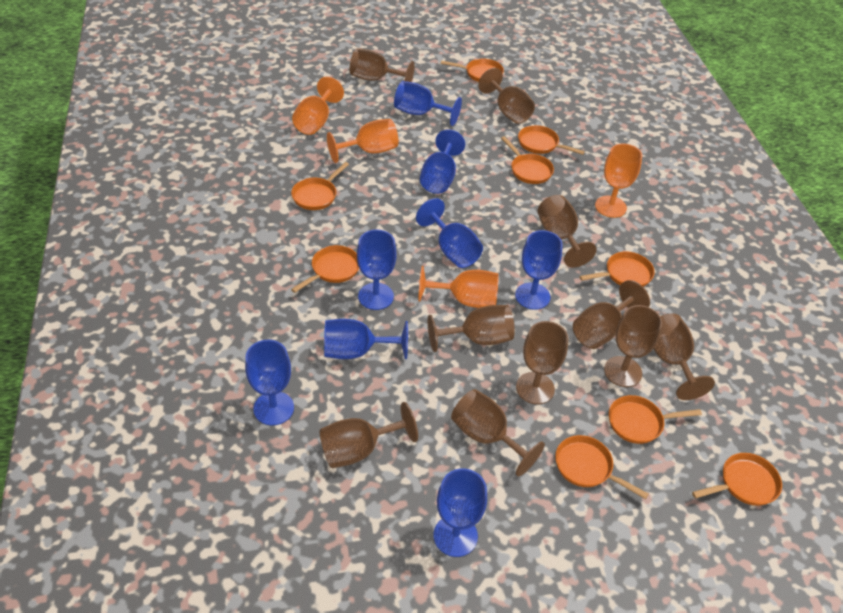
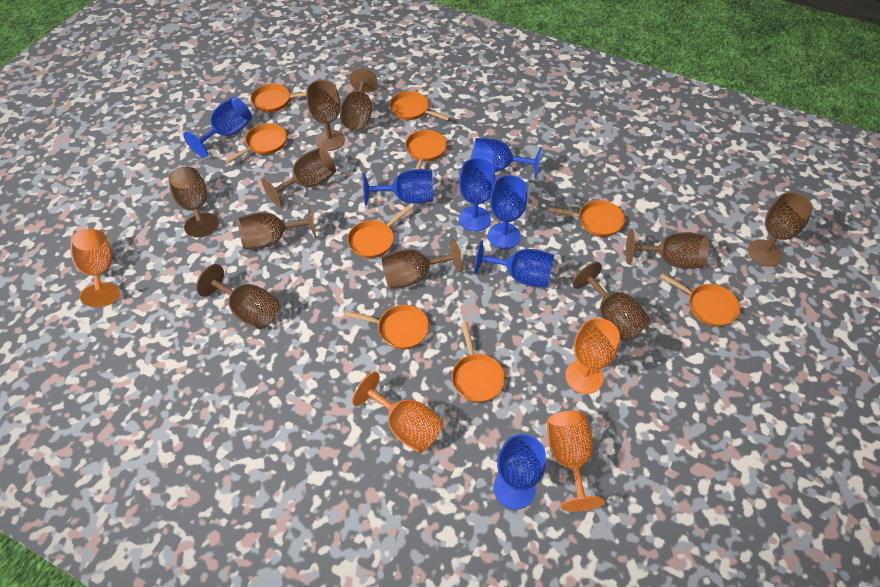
blue goblet: 8 -> 7

